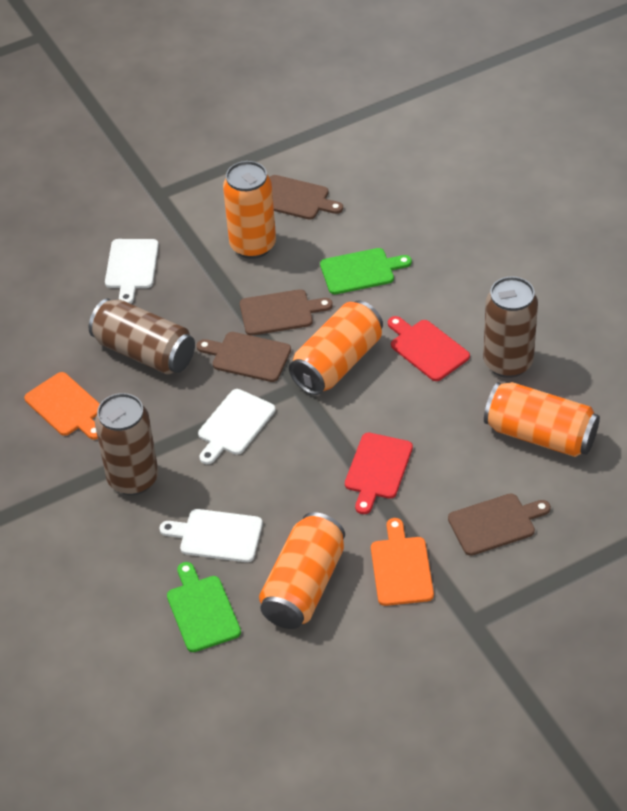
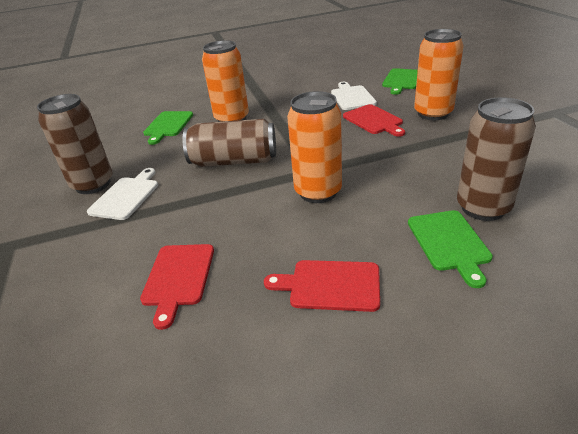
brown cutting board: 4 -> 0
green cutting board: 2 -> 3
orange can: 4 -> 3
orange cutting board: 2 -> 0
red cutting board: 2 -> 3
white cutting board: 3 -> 2

